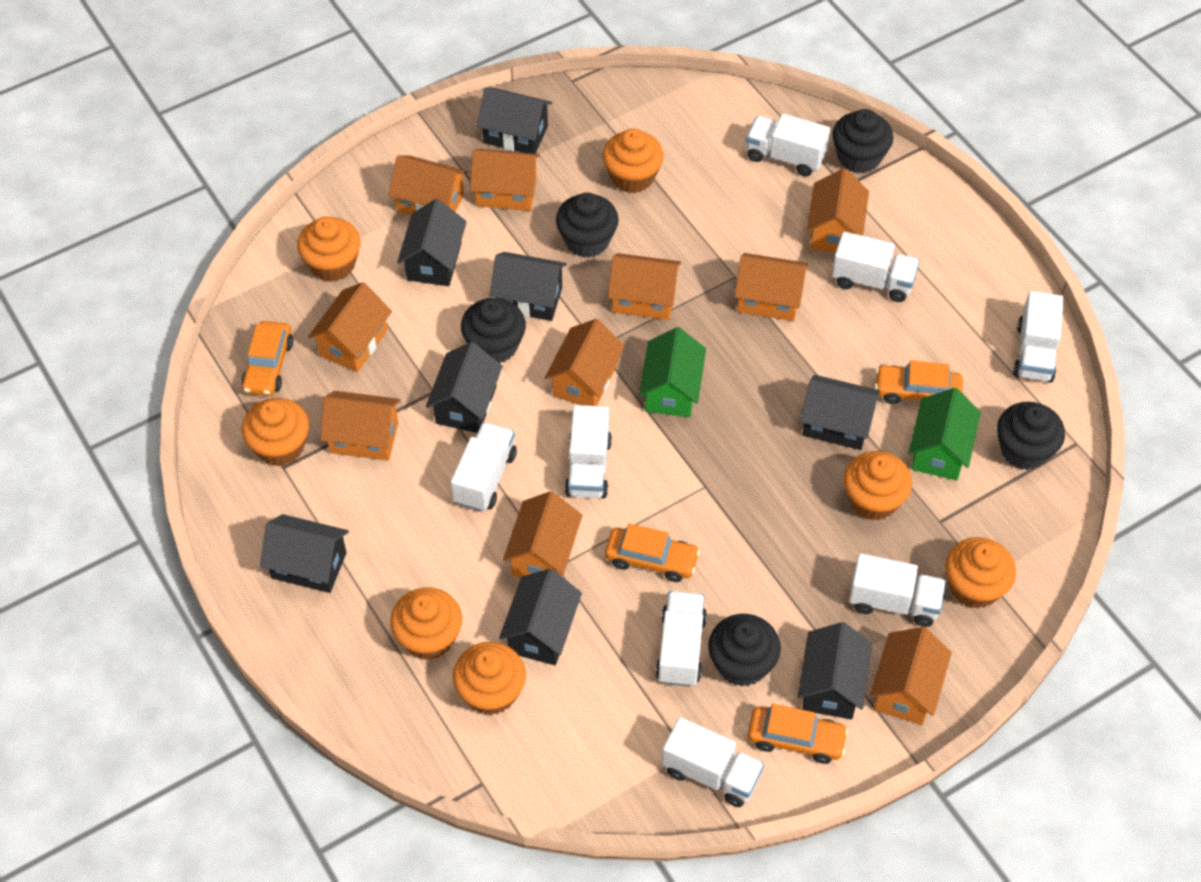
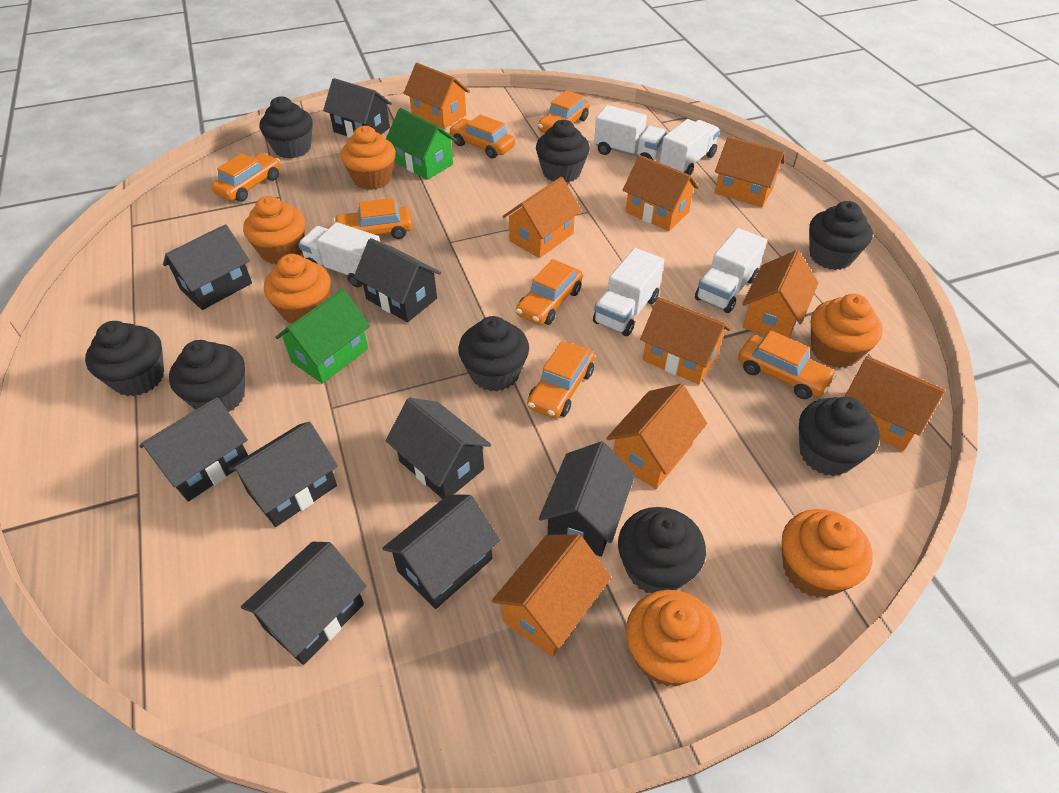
black cupcake: 5 -> 8
black house: 8 -> 9
orange car: 4 -> 7
orange cupcake: 7 -> 6
orange house: 10 -> 9
white truck: 8 -> 5

